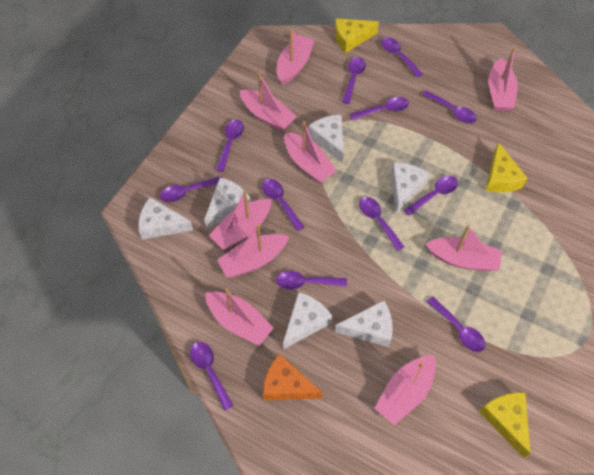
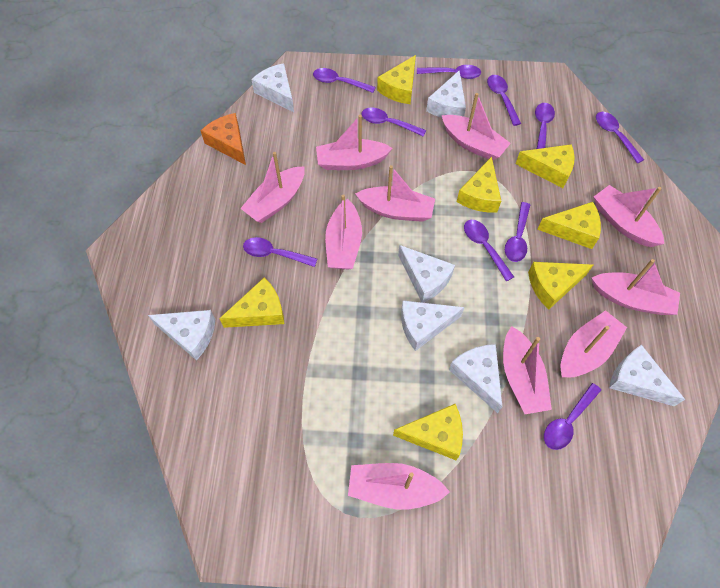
pink boat: 9 -> 10
purple spoon: 12 -> 10
white cheese: 6 -> 7
yellow cheese: 3 -> 7

